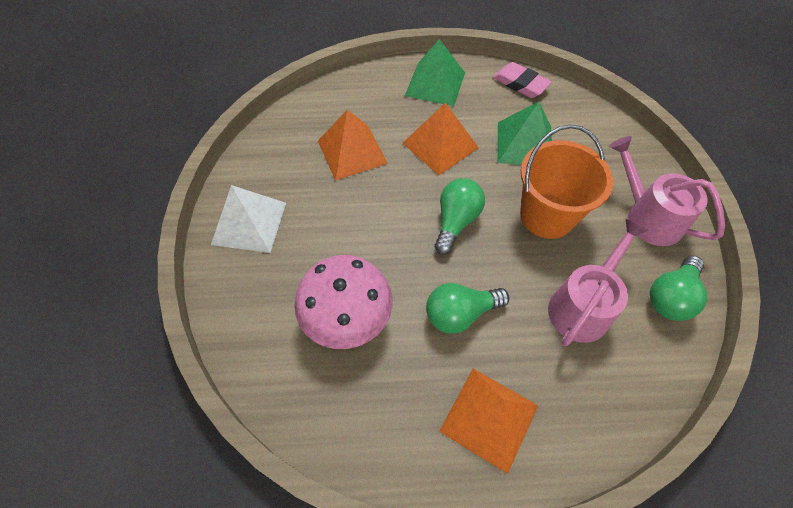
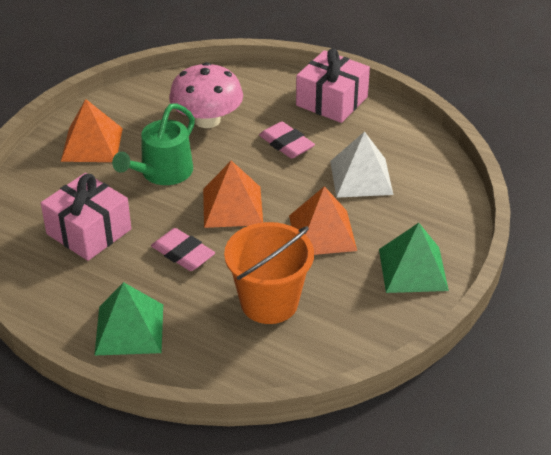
green light bulb: 3 -> 0
green watering can: 0 -> 1
pink eraser: 1 -> 2
pink gift: 0 -> 2
pink watering can: 2 -> 0

